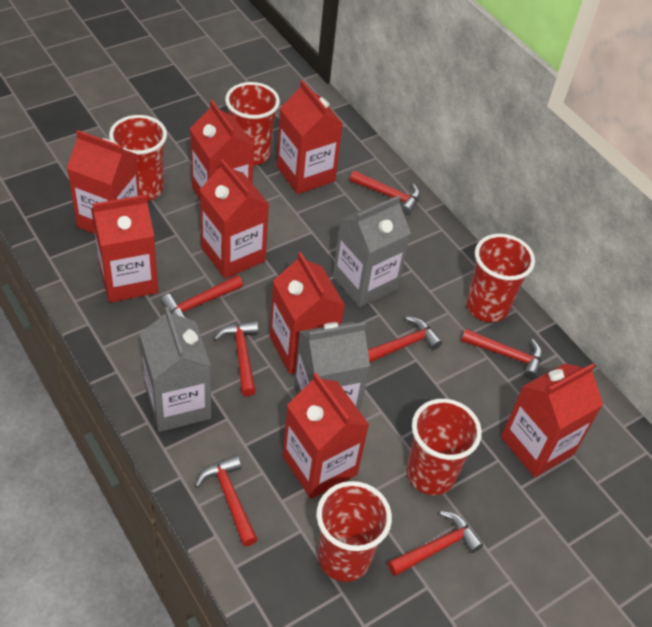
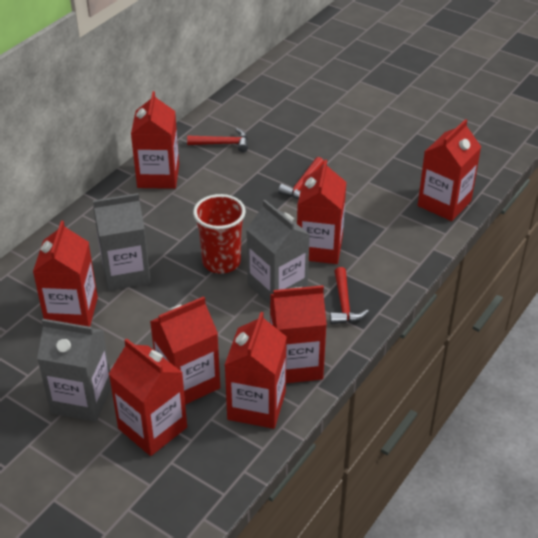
red cup: 5 -> 1
red hammer: 7 -> 3

